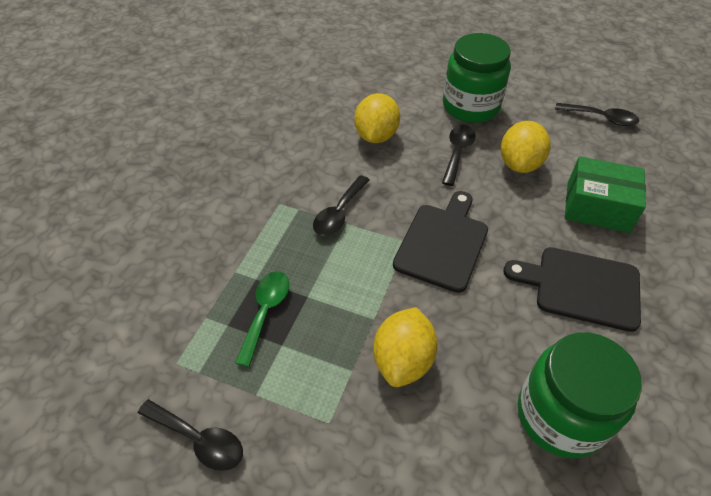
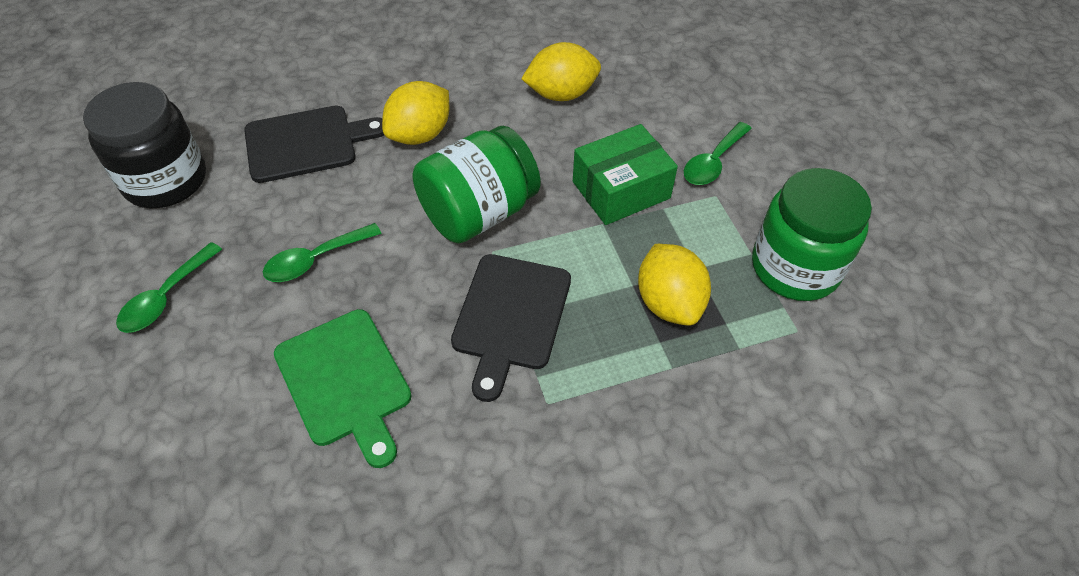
black jar: 0 -> 1
black spoon: 4 -> 0
green cutting board: 0 -> 1
green spoon: 1 -> 3

